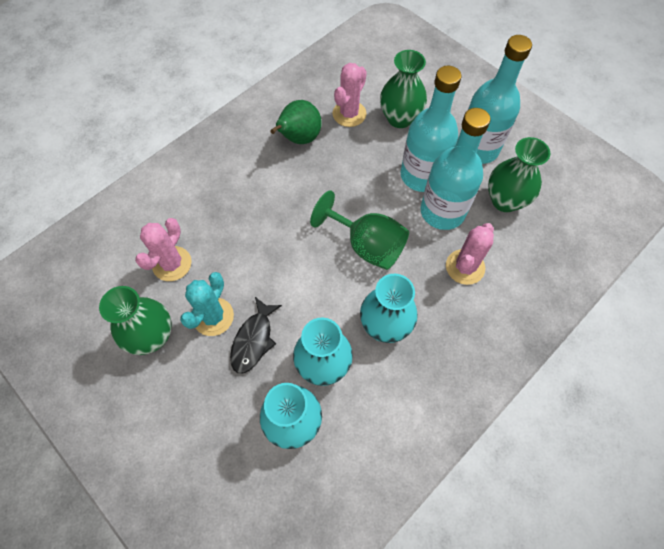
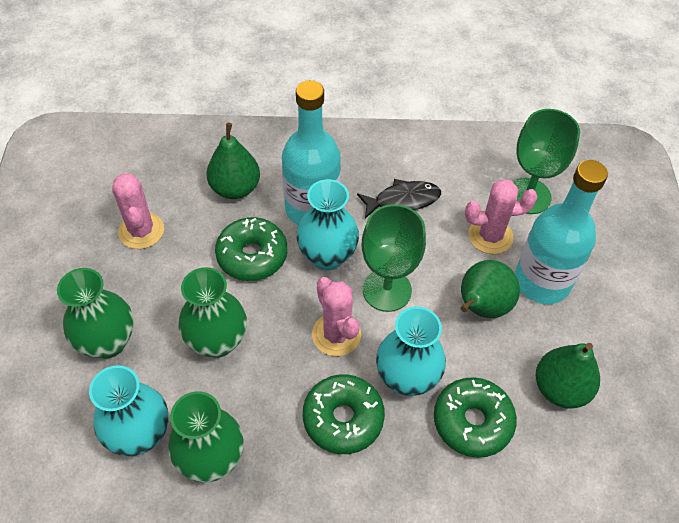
green donut: 0 -> 3
green goblet: 1 -> 2
green pear: 1 -> 3
turquoise bottle: 3 -> 2
turquoise cactus: 1 -> 0

